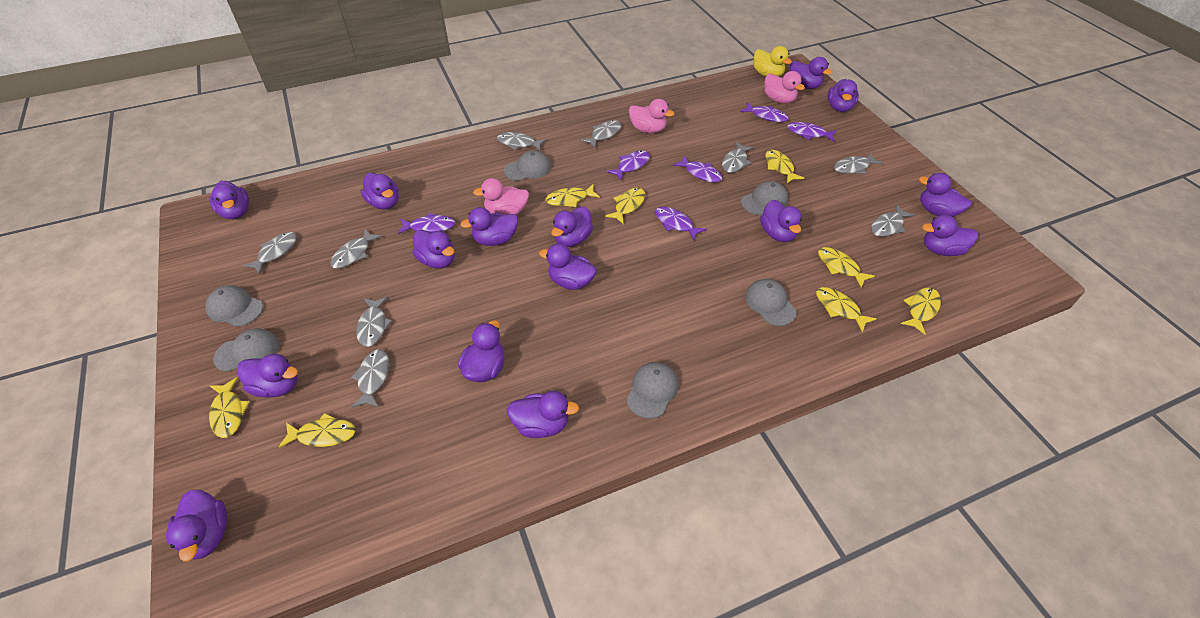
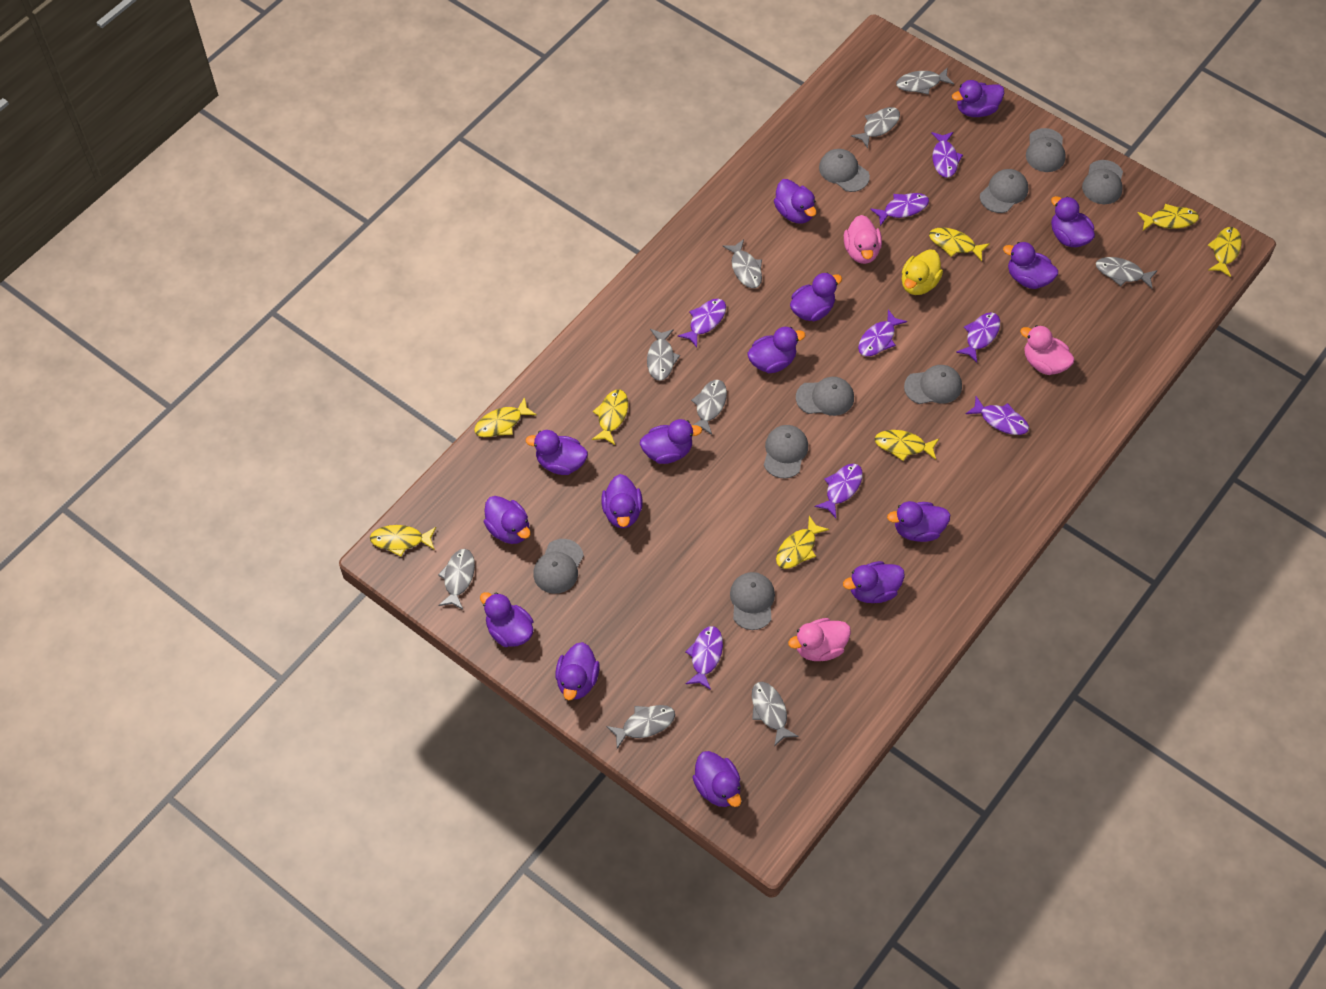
grey cap: 6 -> 9
purple fish: 6 -> 8

